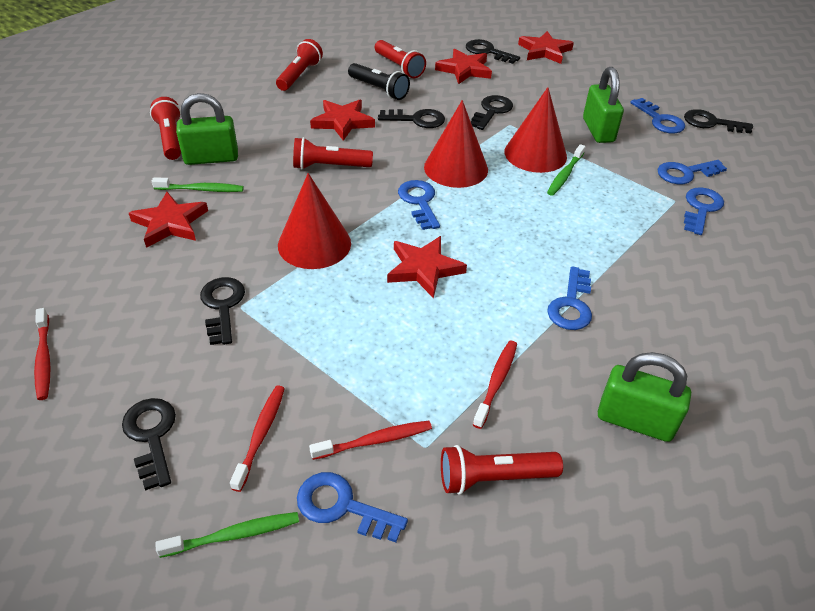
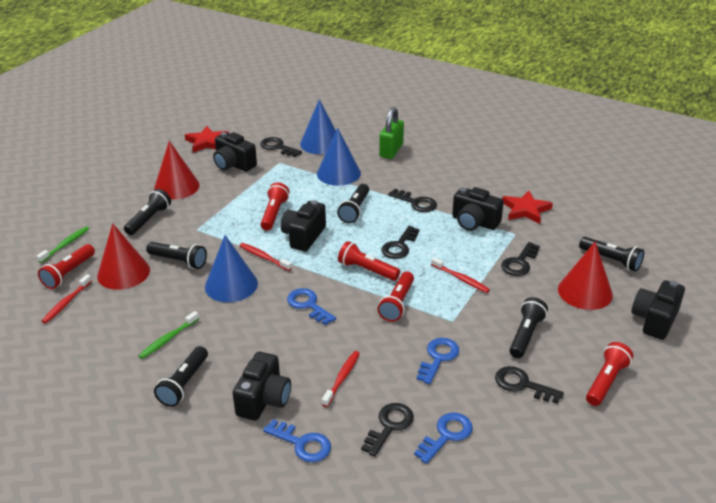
black camera: 0 -> 5
black flashlight: 1 -> 6
blue cone: 0 -> 3
blue key: 6 -> 4
green padlock: 3 -> 1
green toothbrush: 3 -> 2
red star: 5 -> 2

